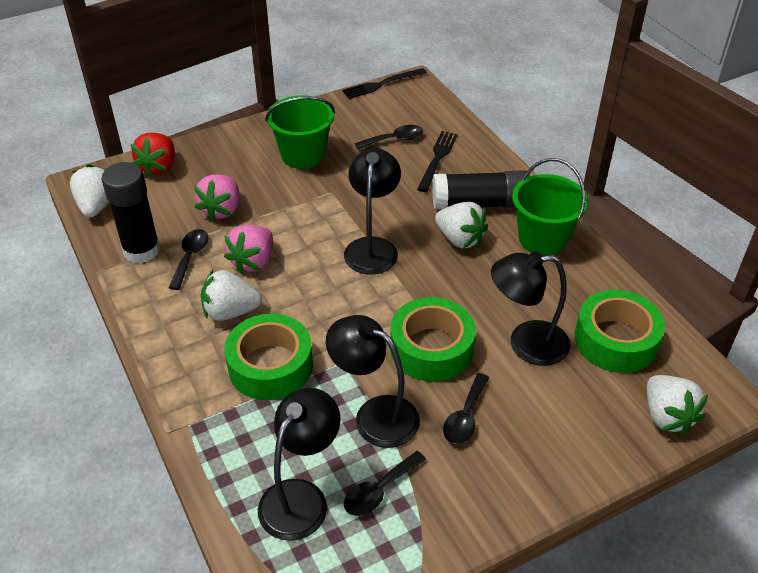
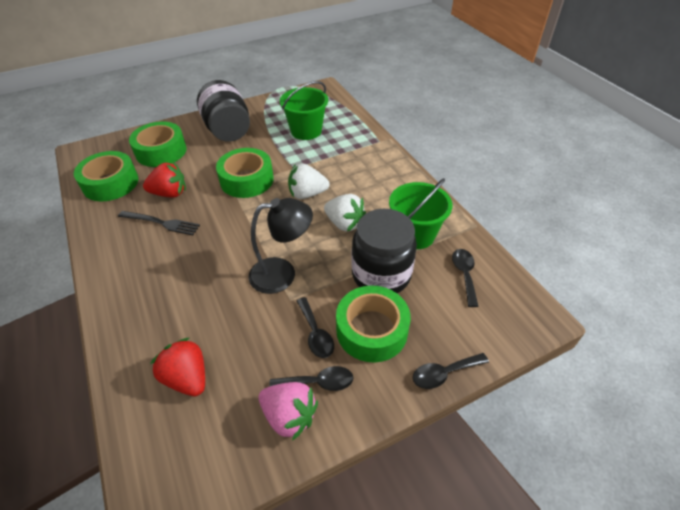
black fork: 2 -> 1
black glue stick: 2 -> 0
black jar: 0 -> 2
black lamp: 4 -> 1
green tape: 3 -> 4
pink strawberry: 2 -> 1
red strawberry: 1 -> 2
white strawberry: 4 -> 2

